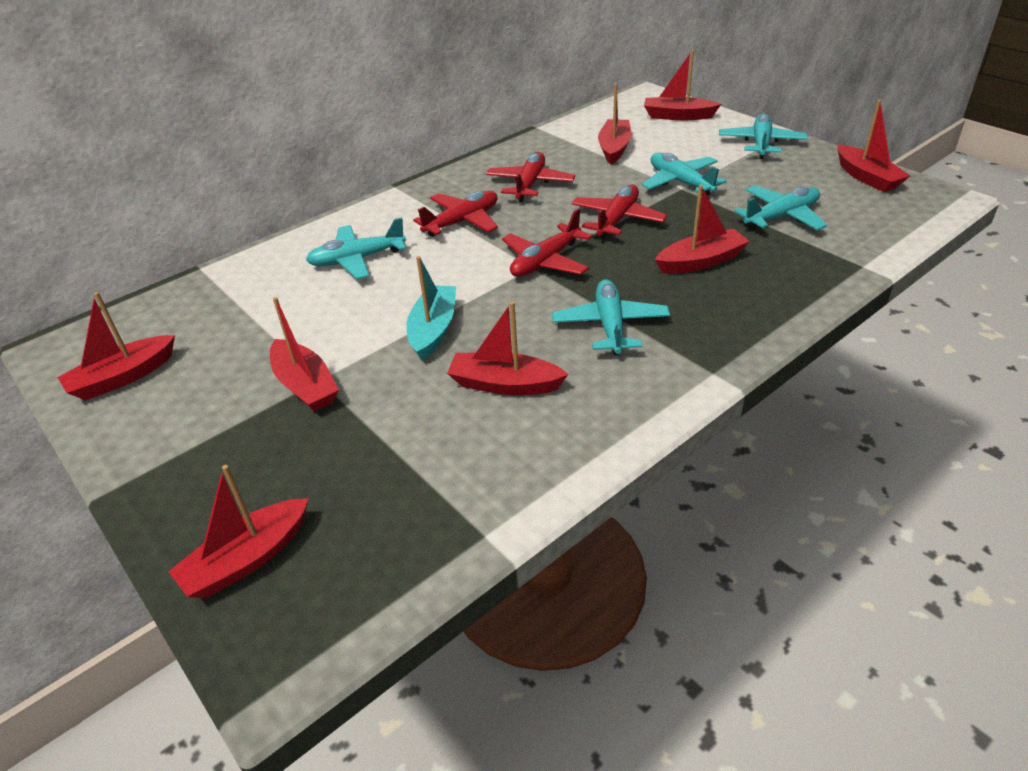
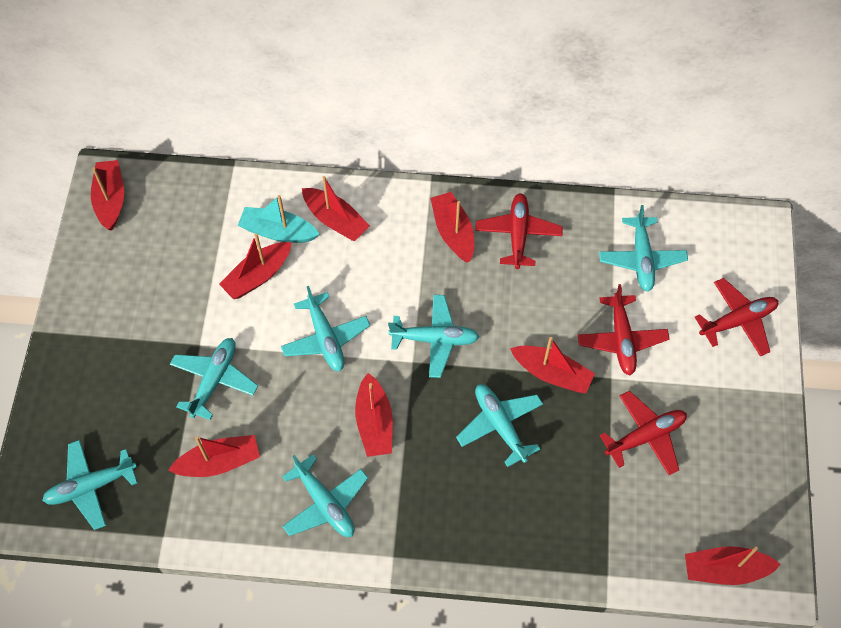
turquoise plane: 5 -> 7

